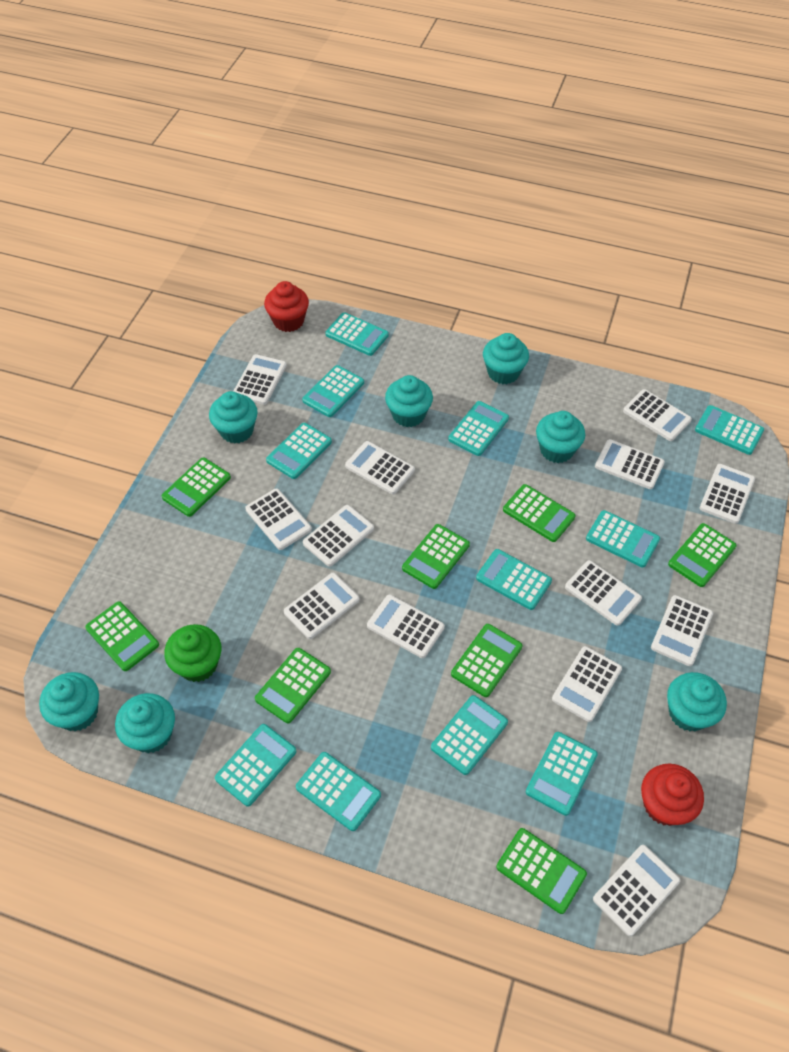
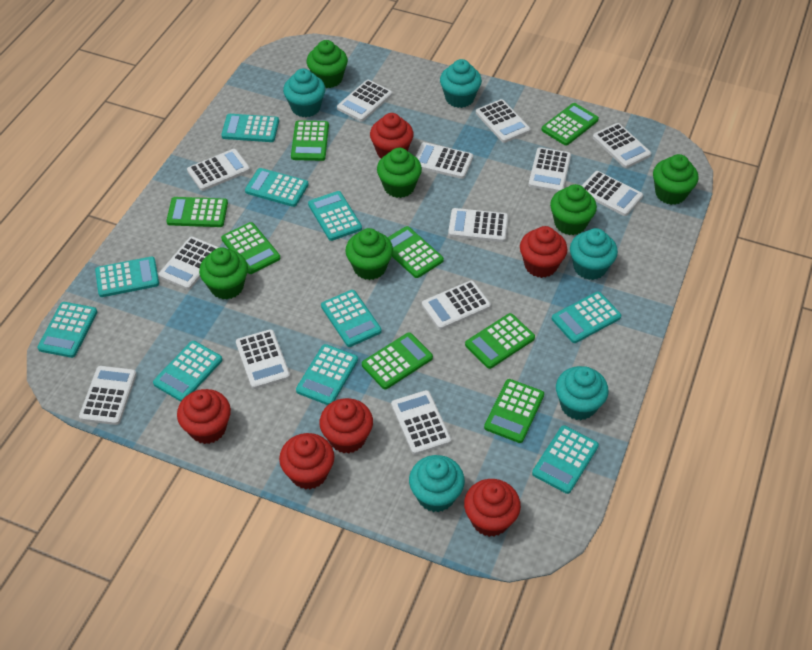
green cupcake: 1 -> 6
red cupcake: 2 -> 6
turquoise calculator: 11 -> 10
turquoise cupcake: 7 -> 5

